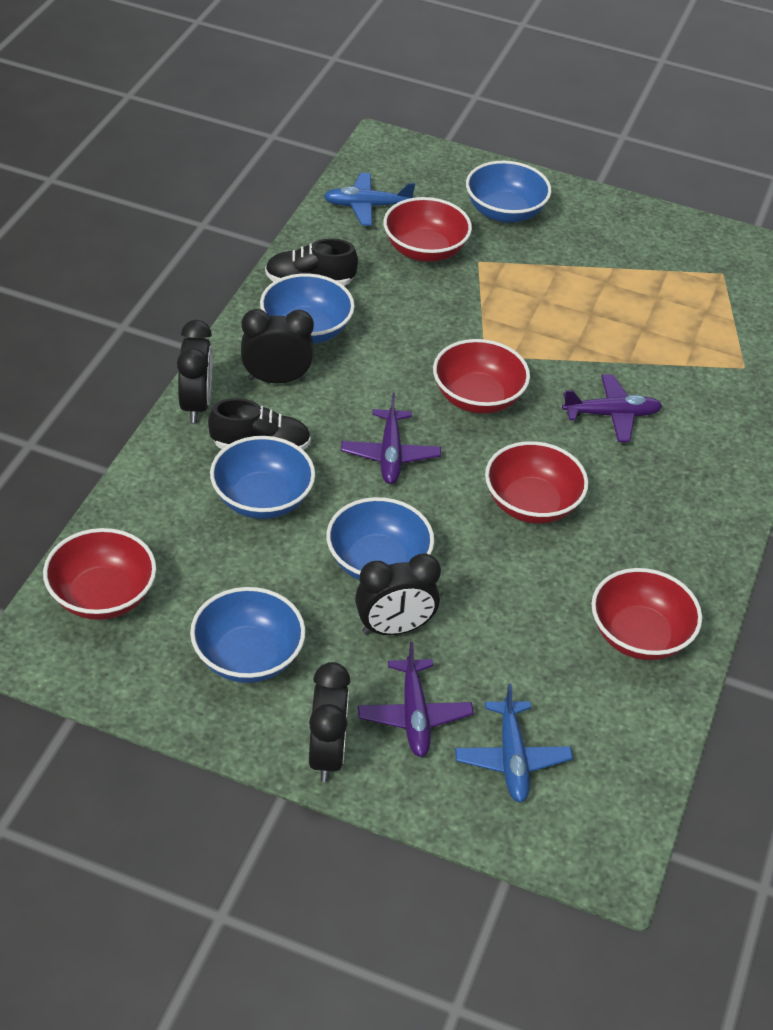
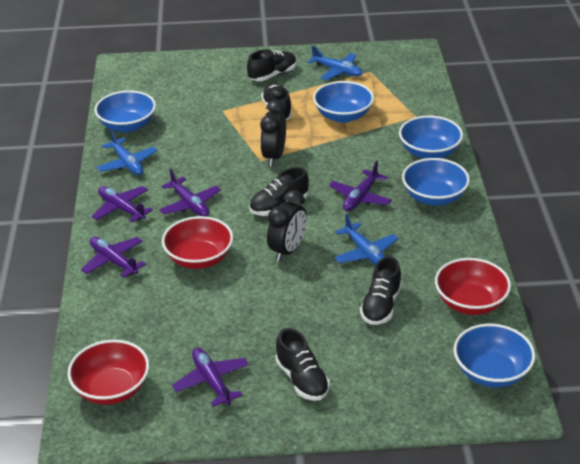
black clock: 4 -> 2
black shoe: 2 -> 5
blue plane: 2 -> 3
purple plane: 3 -> 5
red bowl: 5 -> 3

